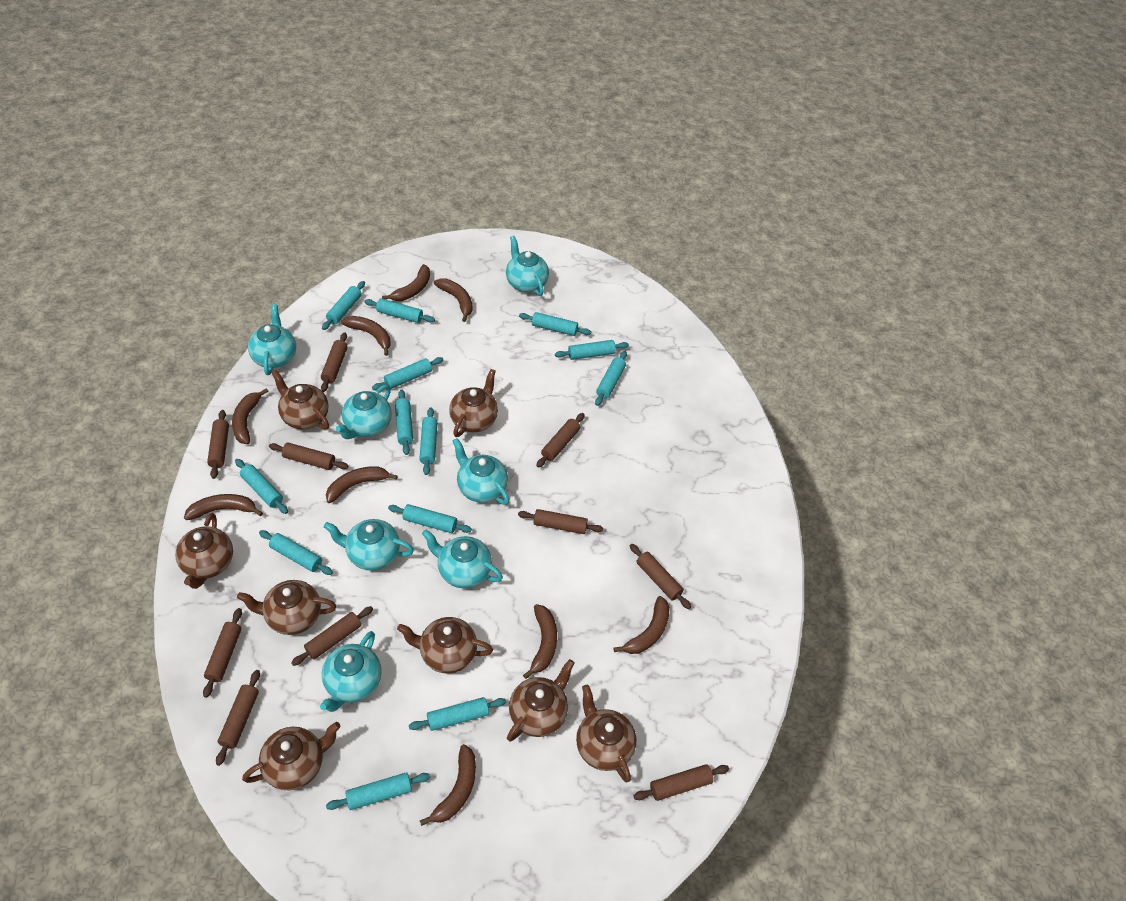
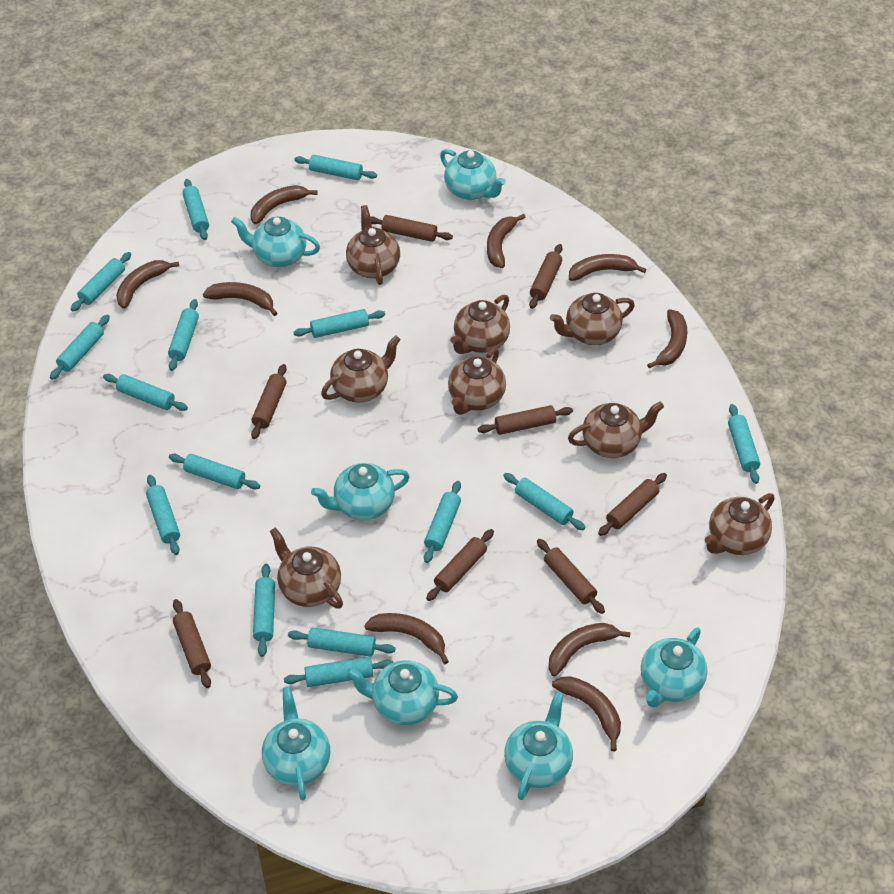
brown rolling pin: 10 -> 8
turquoise rolling pin: 13 -> 15

